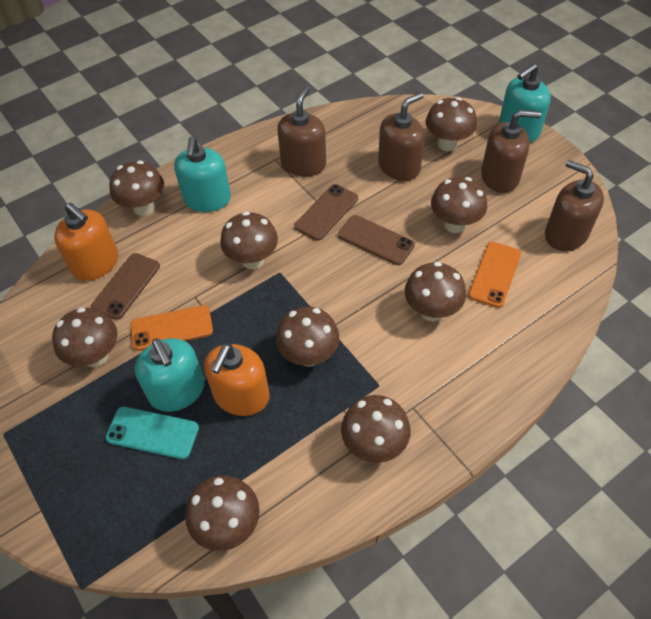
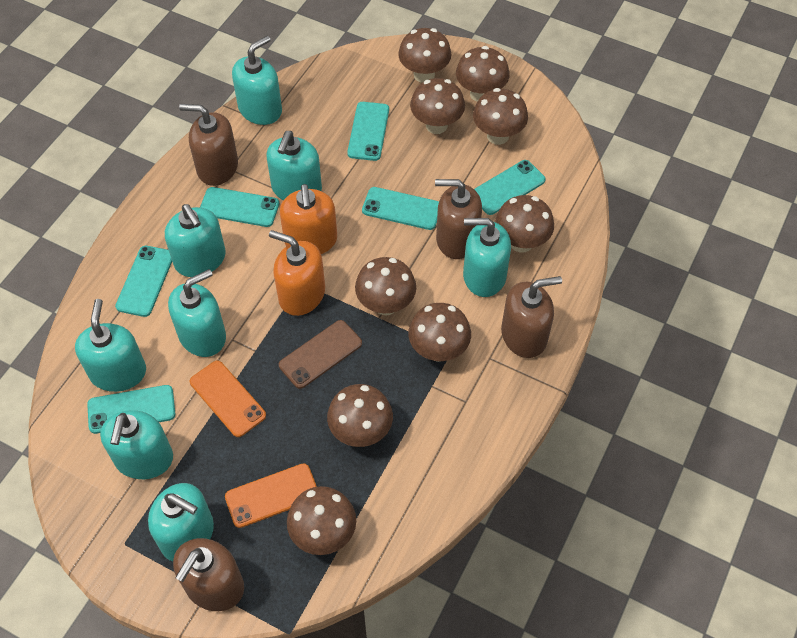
brown phone: 3 -> 1
turquoise phone: 1 -> 6
turquoise soap dispenser: 3 -> 8

